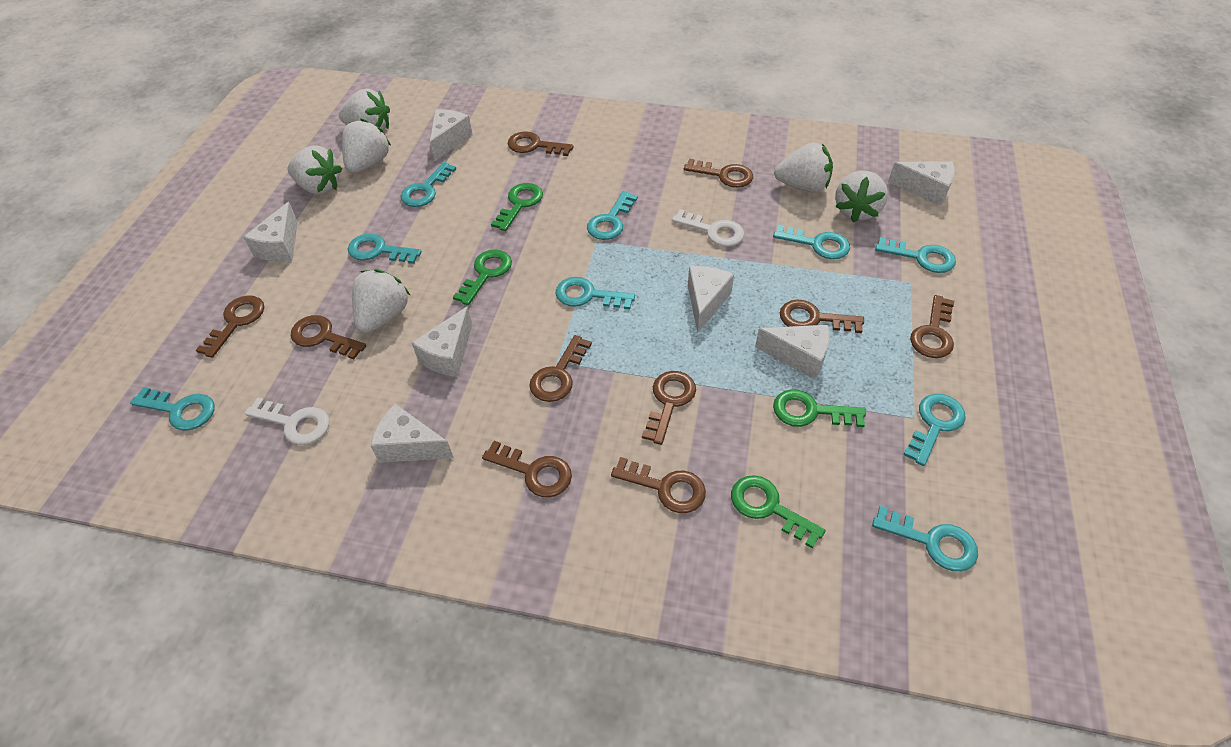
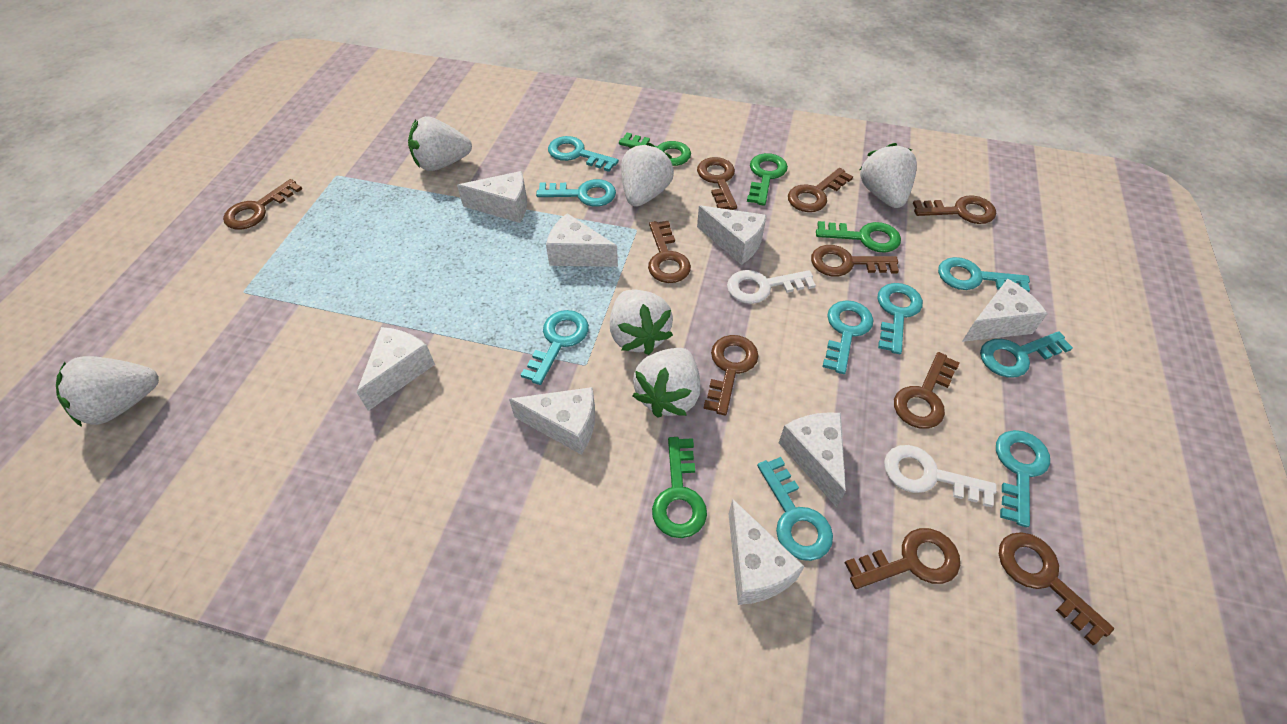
white cheese: 7 -> 8

